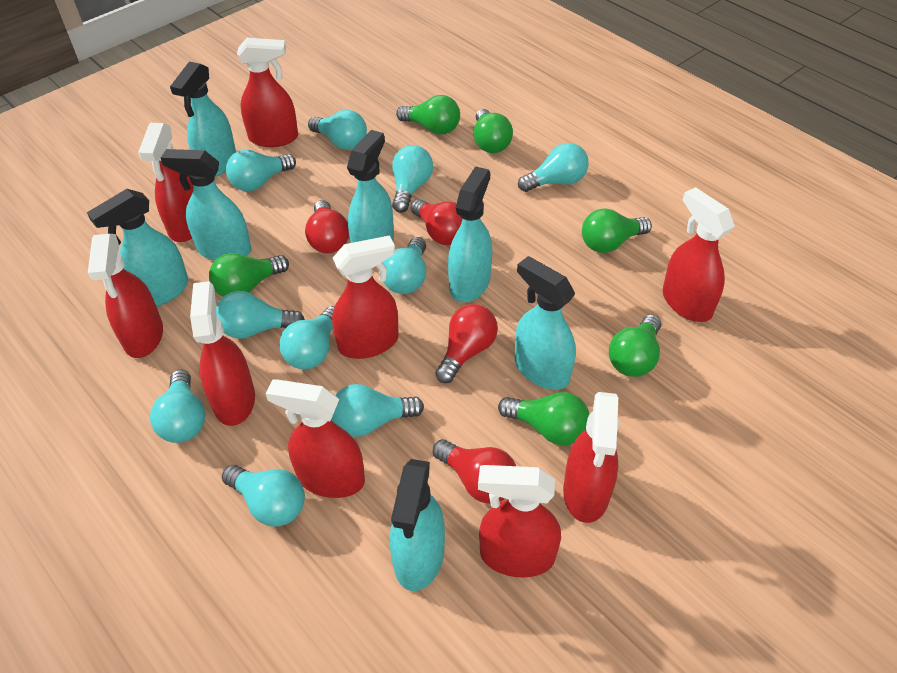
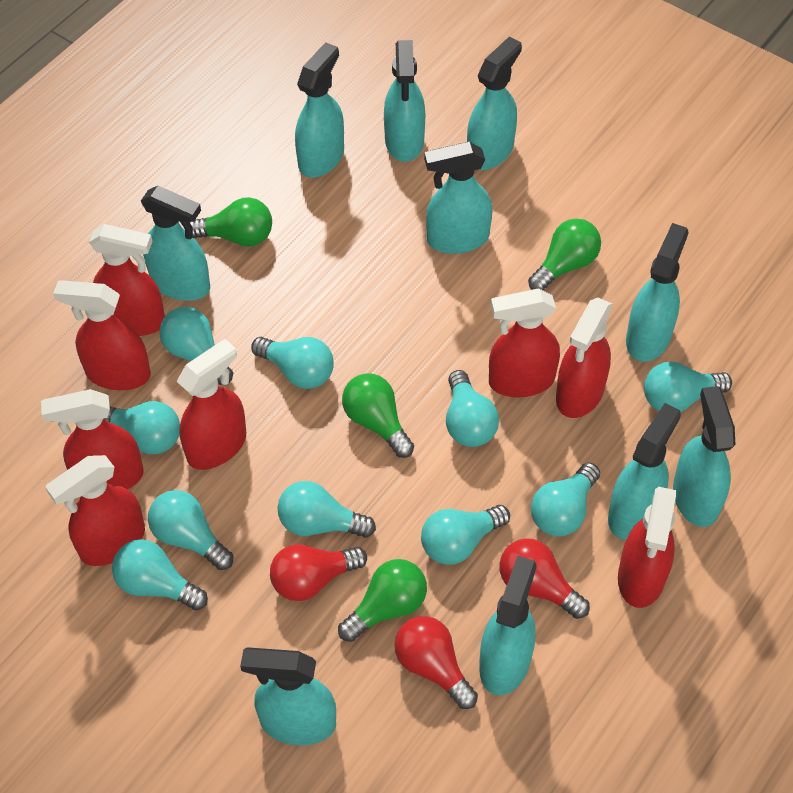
green light bulb: 6 -> 4
red light bulb: 4 -> 3
red spray bottle: 9 -> 8
turquoise spray bottle: 7 -> 10

